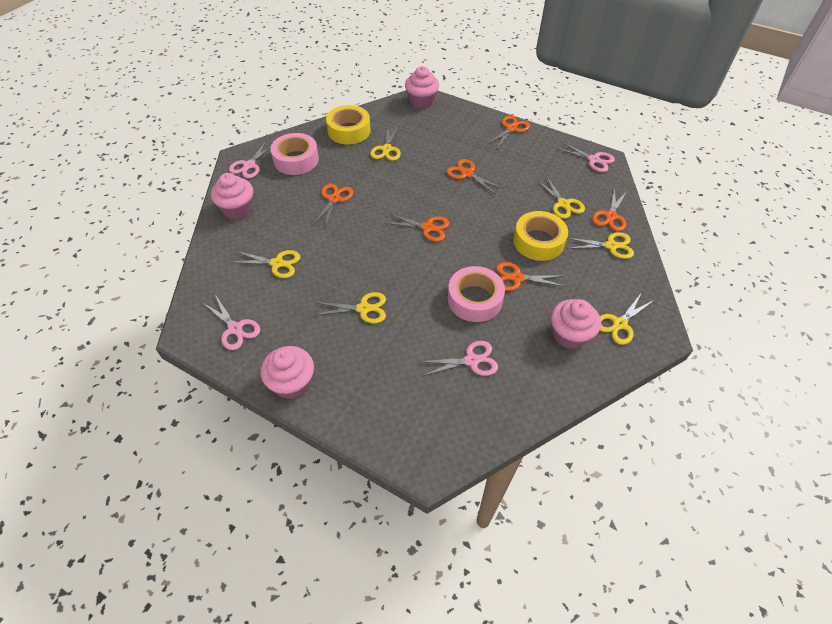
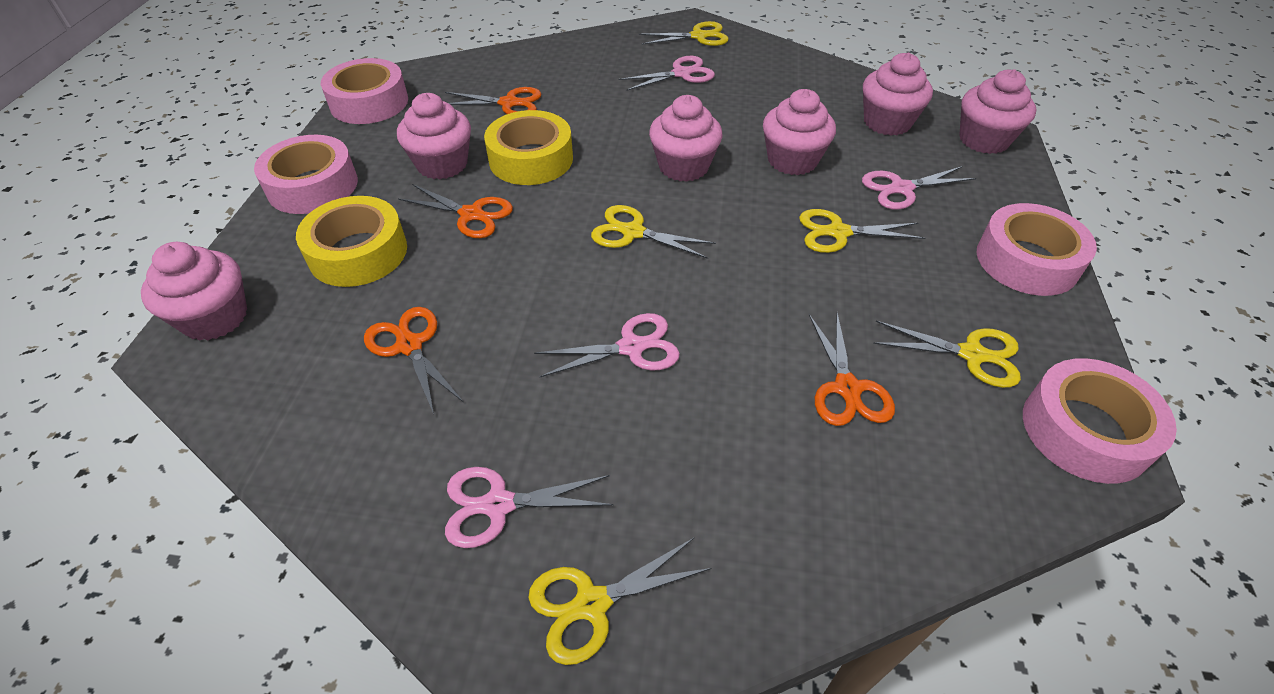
orange scissors: 6 -> 4
pink cupcake: 4 -> 6
pink tape: 2 -> 4
yellow scissors: 6 -> 5

